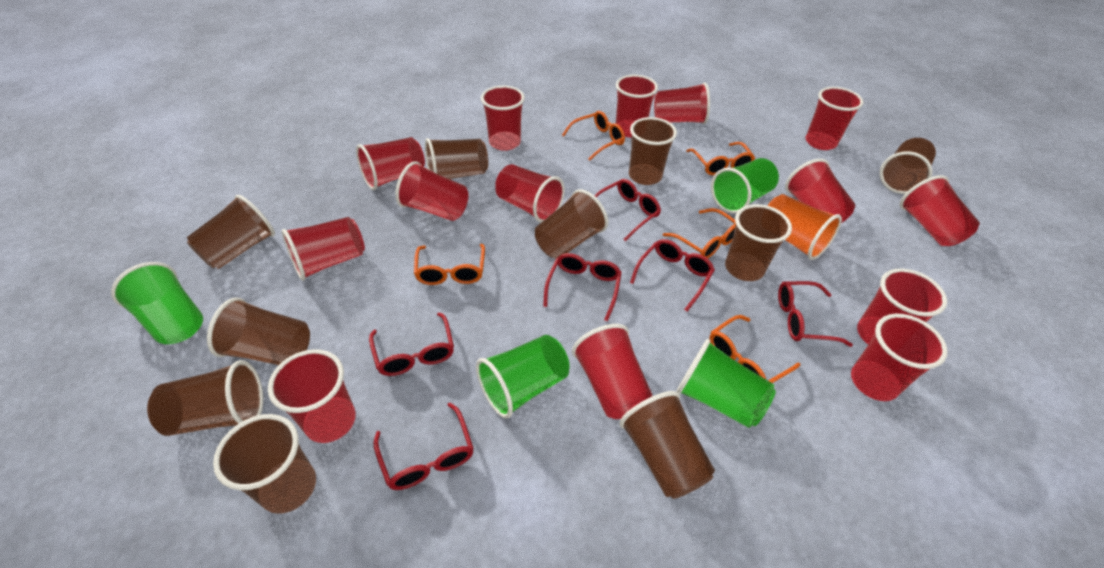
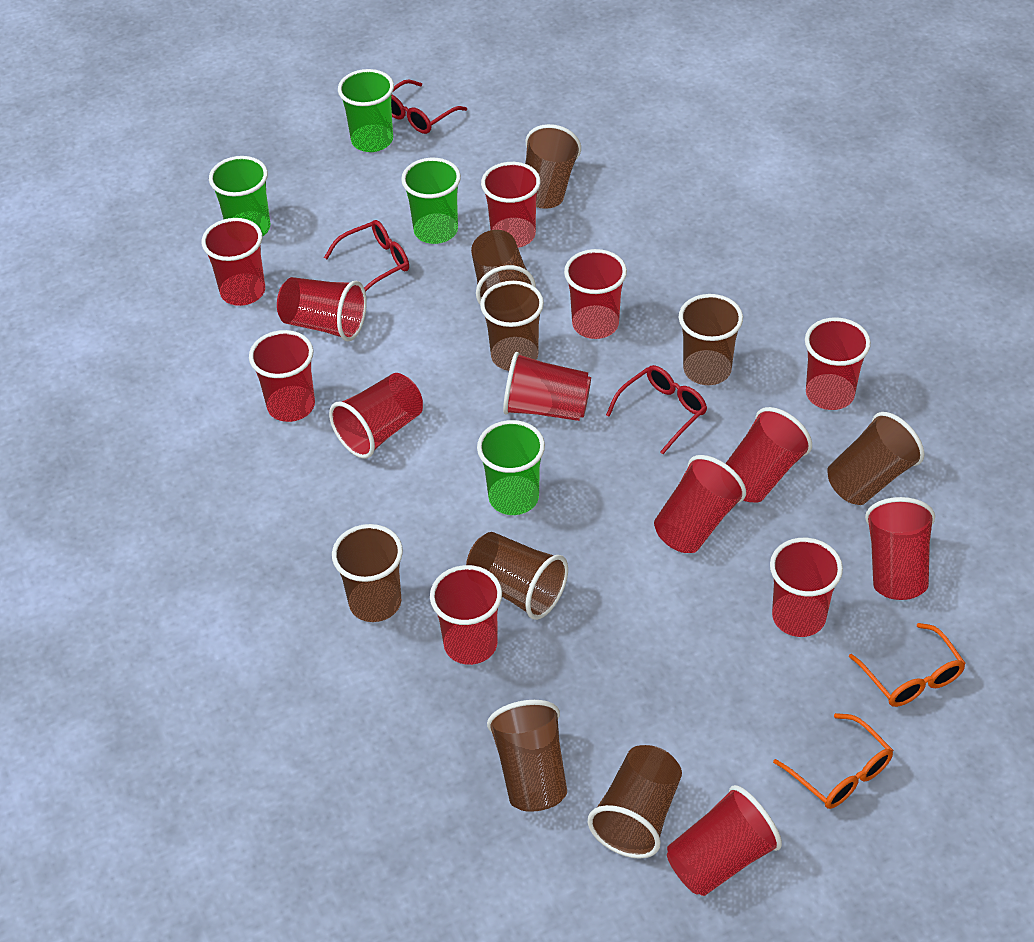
brown cup: 10 -> 9
orange cup: 1 -> 0
orange glasses: 5 -> 2
red glasses: 6 -> 3

